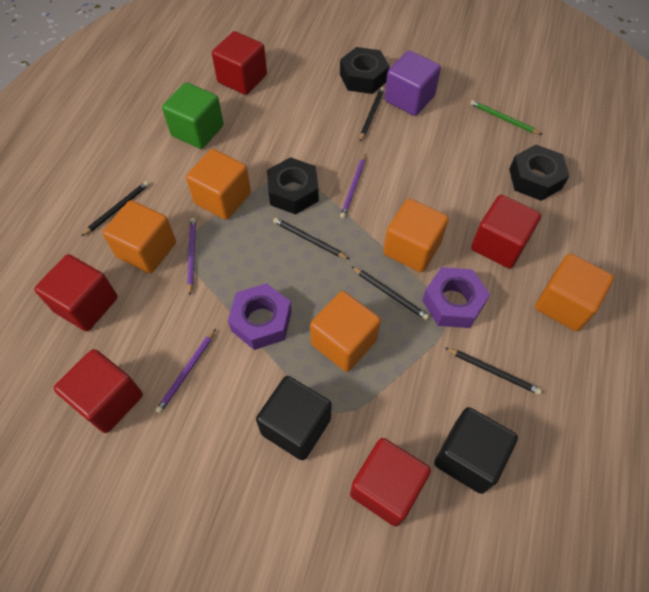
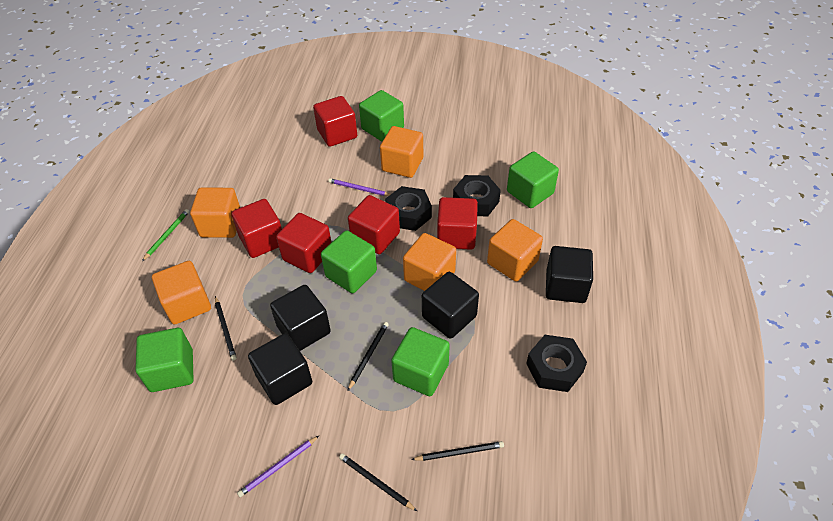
black cube: 2 -> 4
black pencil: 5 -> 4
green cube: 1 -> 5
purple cube: 1 -> 0
purple nut: 2 -> 0
purple pencil: 3 -> 2

